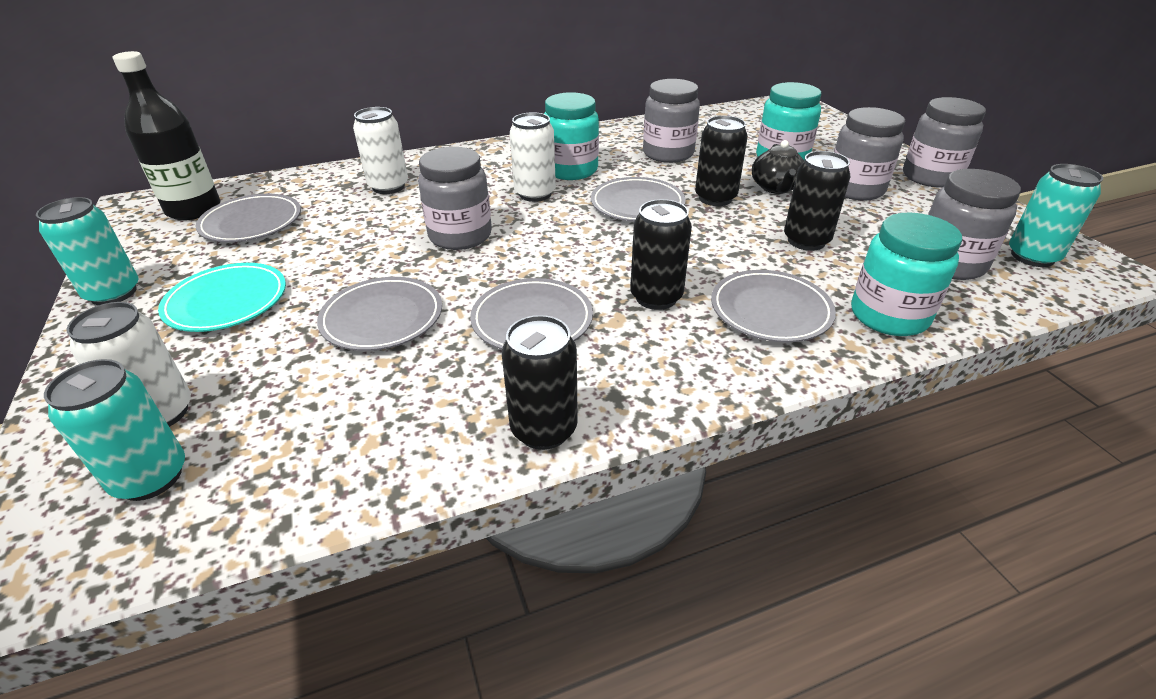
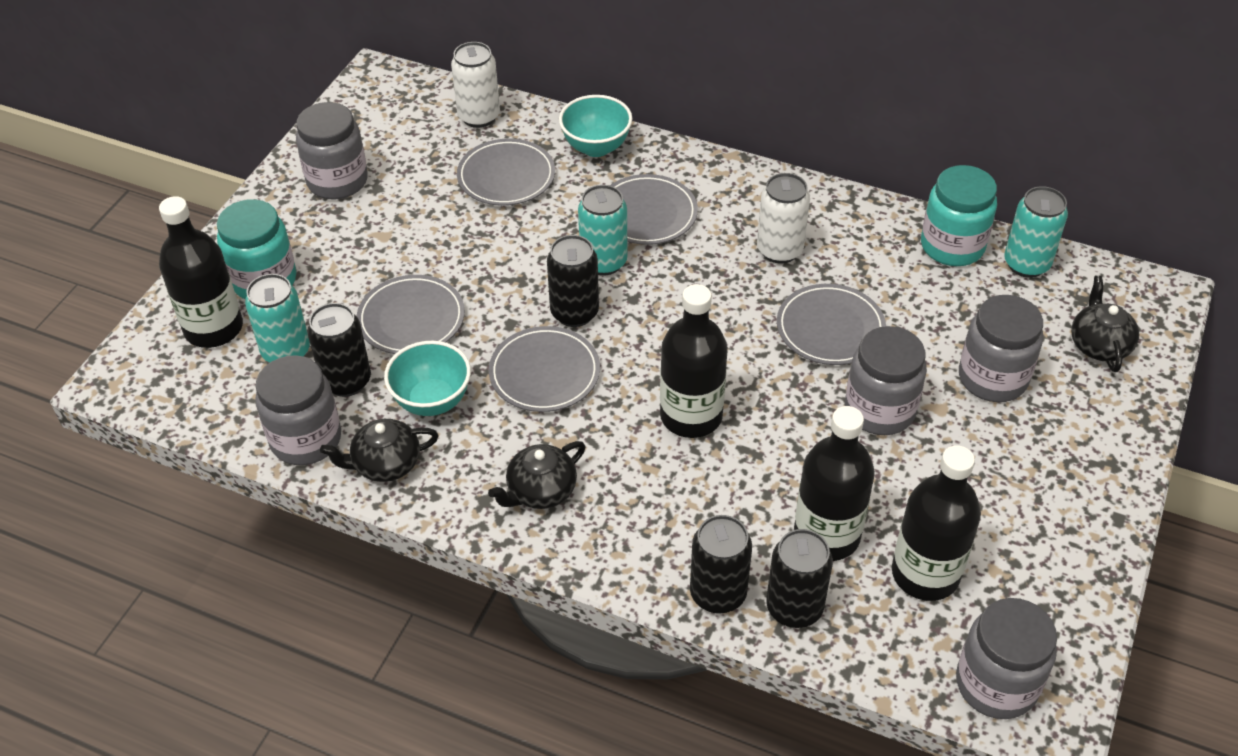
black bottle: 1 -> 4
black teapot: 1 -> 3
turquoise bowl: 0 -> 2
turquoise jar: 3 -> 2
turquoise plate: 1 -> 0
white can: 3 -> 2

